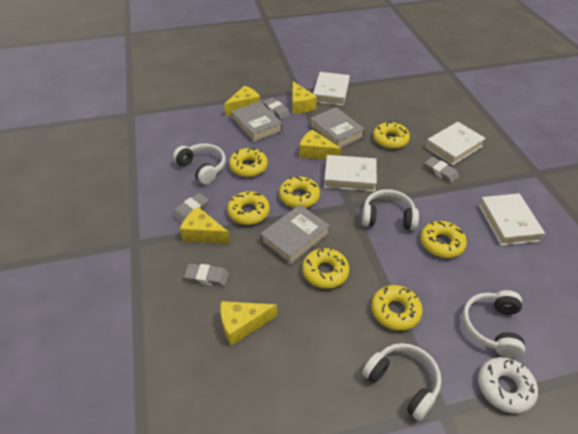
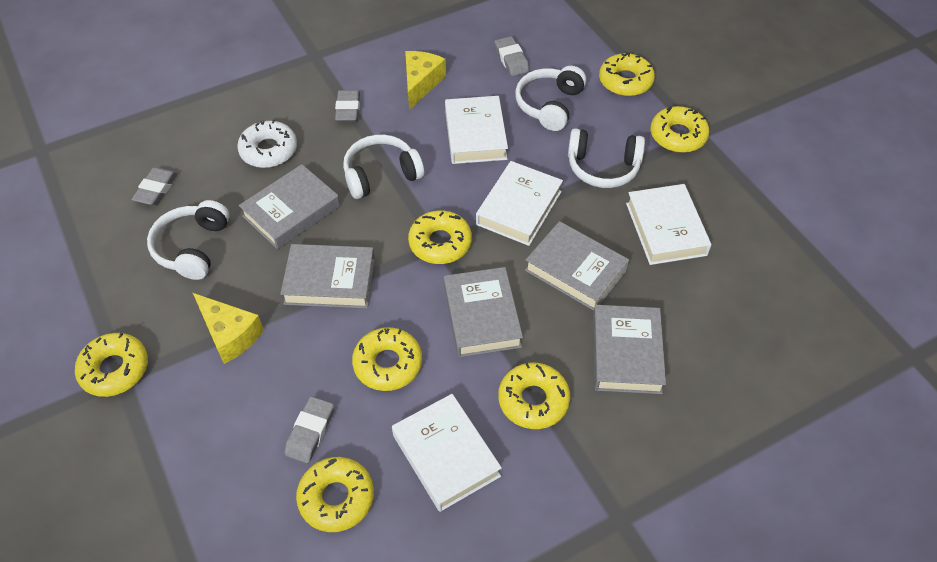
grey book: 3 -> 5
yellow cheese: 5 -> 2

